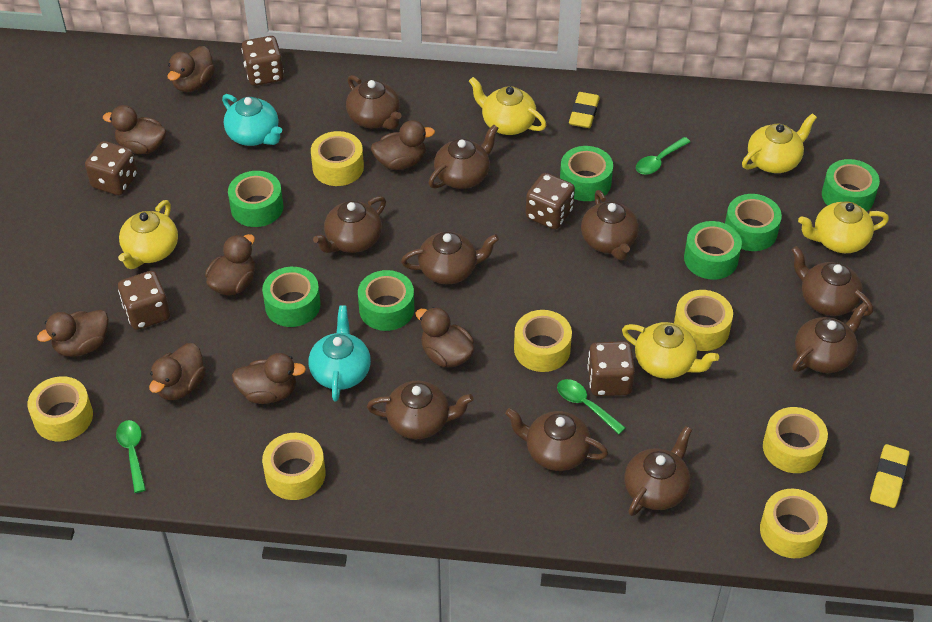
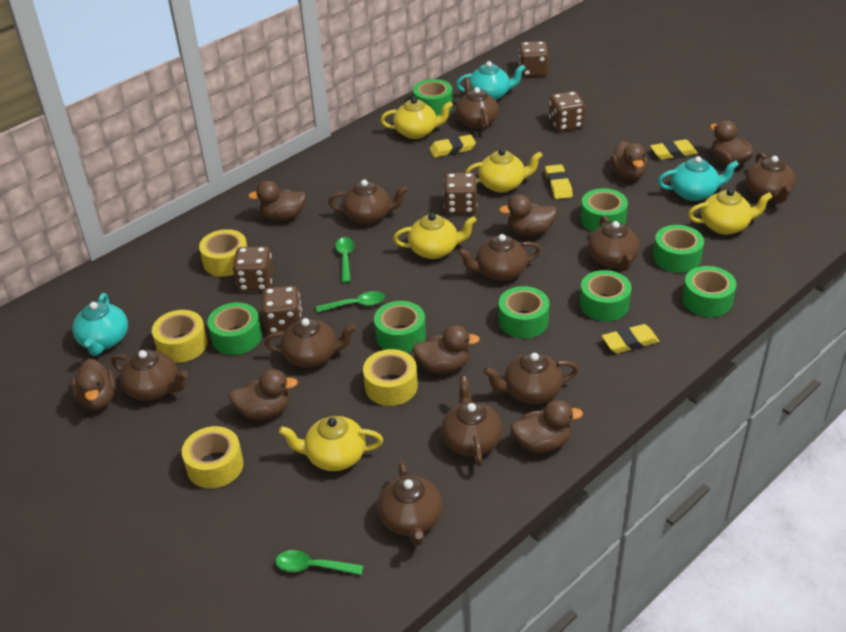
green tape: 7 -> 8
turquoise teapot: 2 -> 3
yellow eraser: 2 -> 4
yellow tape: 7 -> 4

